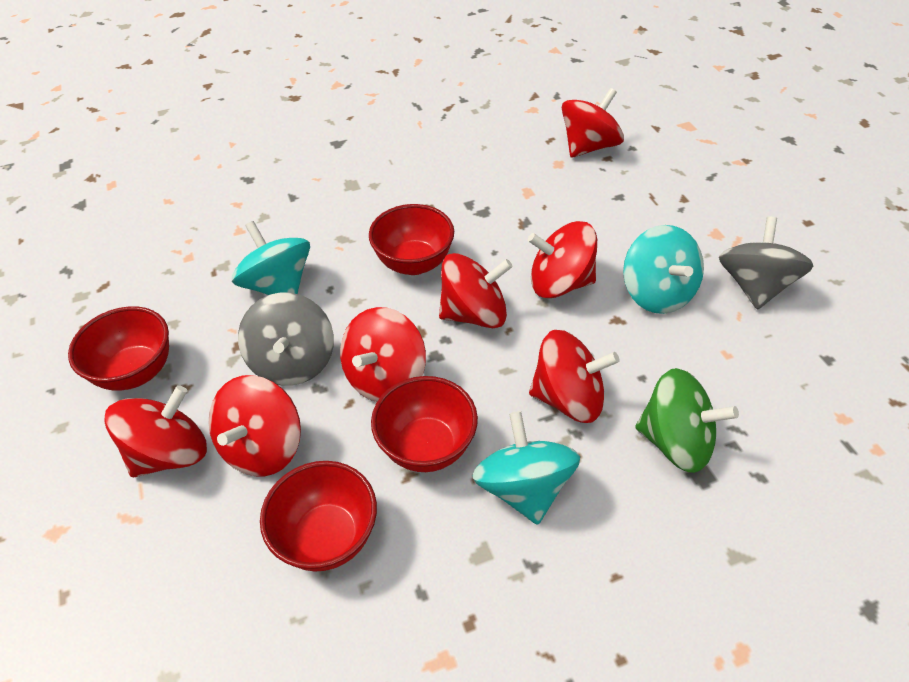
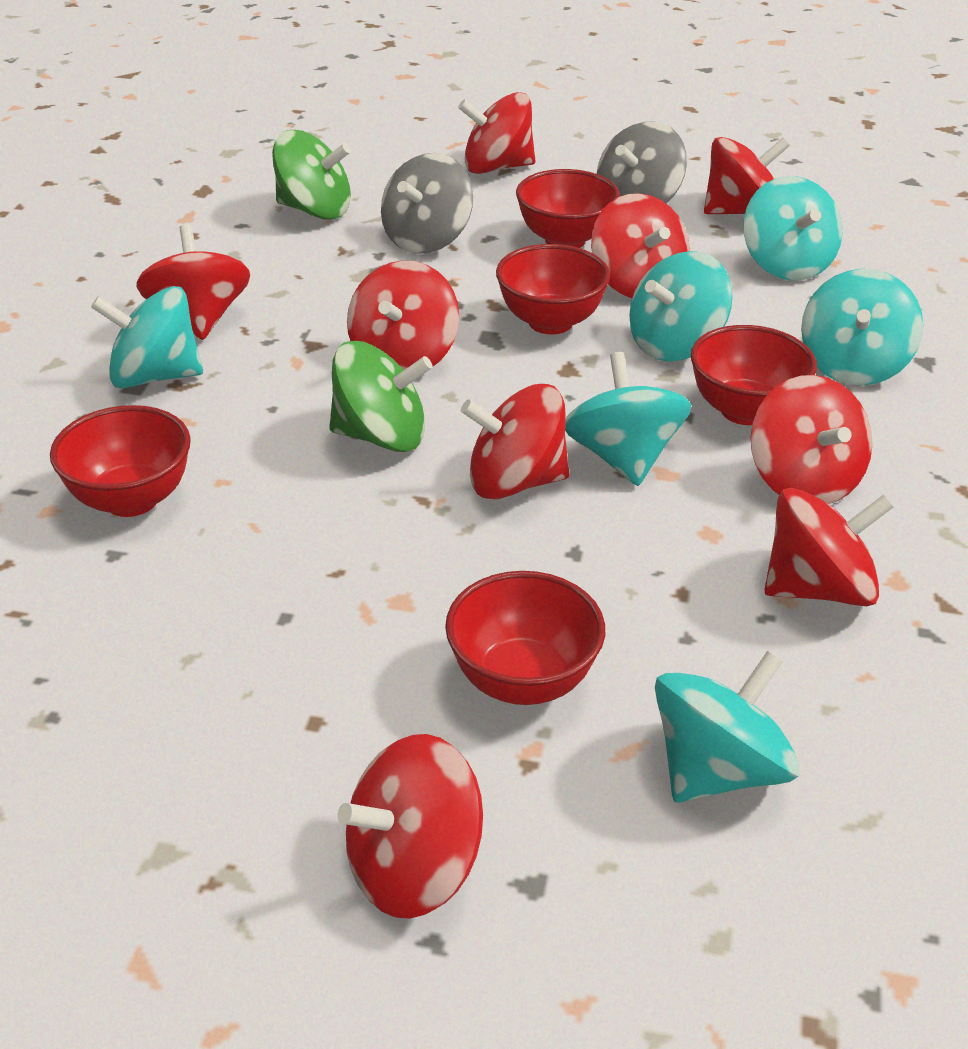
green spinning top: 1 -> 2
red bowl: 4 -> 5
red spinning top: 7 -> 9
turquoise spinning top: 3 -> 6

